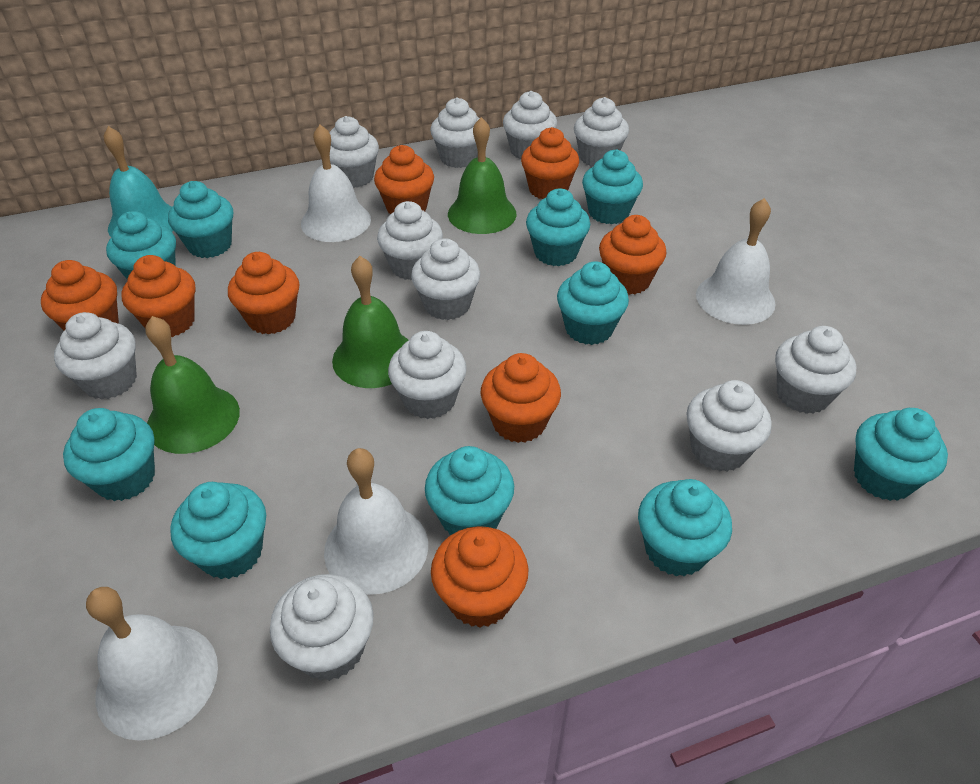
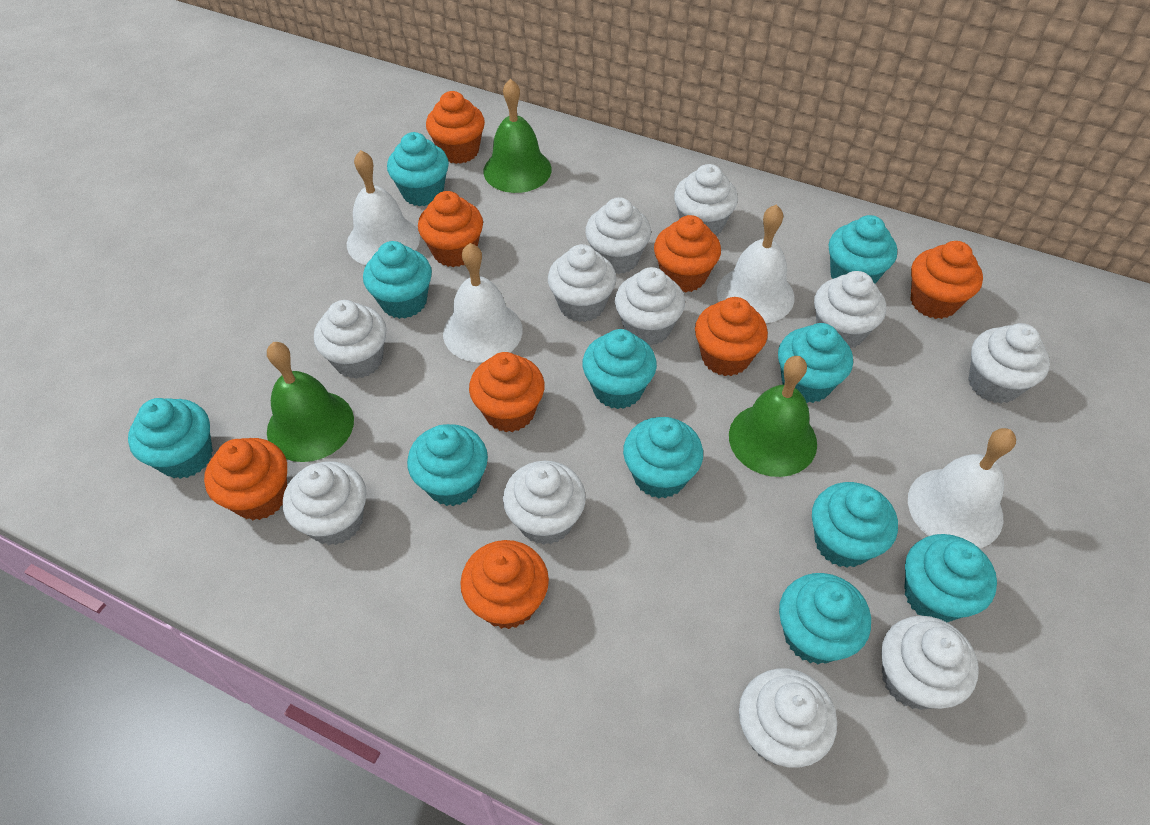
turquoise bell: 1 -> 0
turquoise cupcake: 10 -> 11

